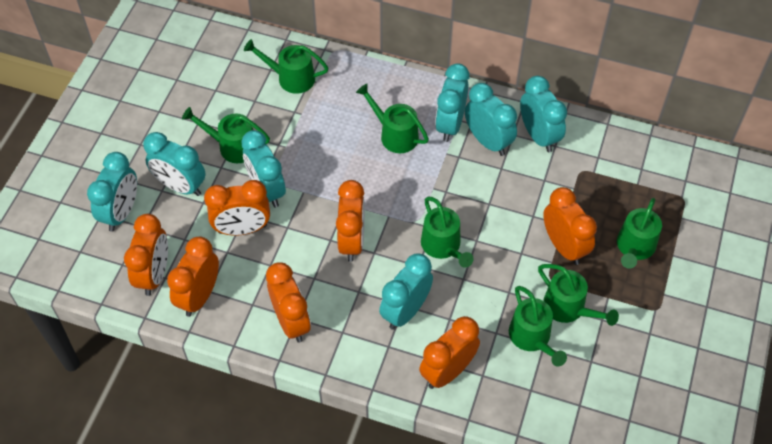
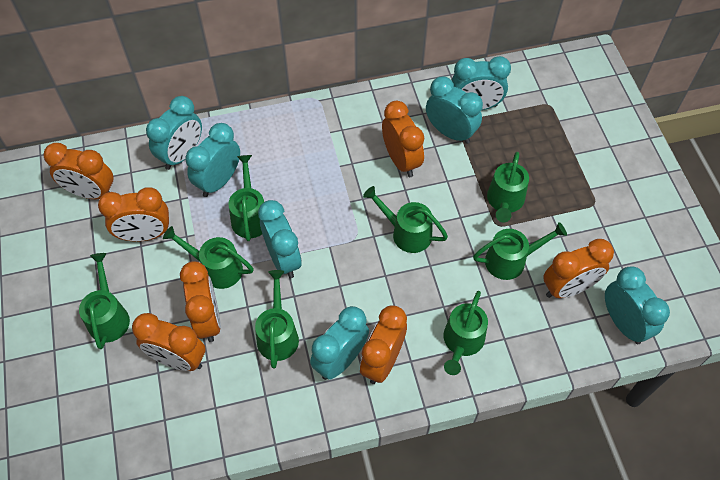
green watering can: 7 -> 8

